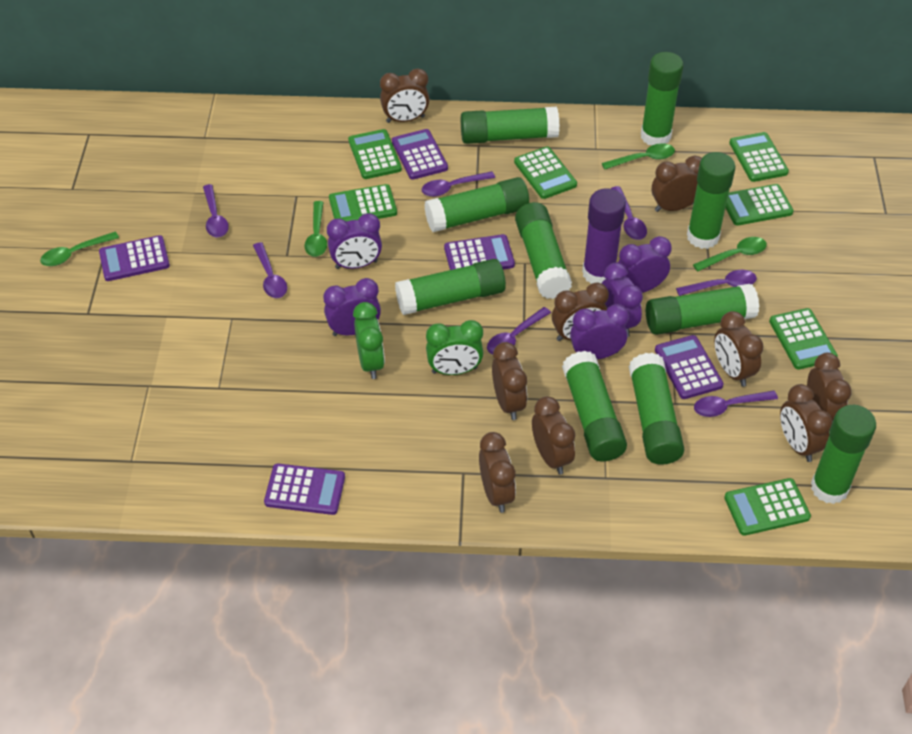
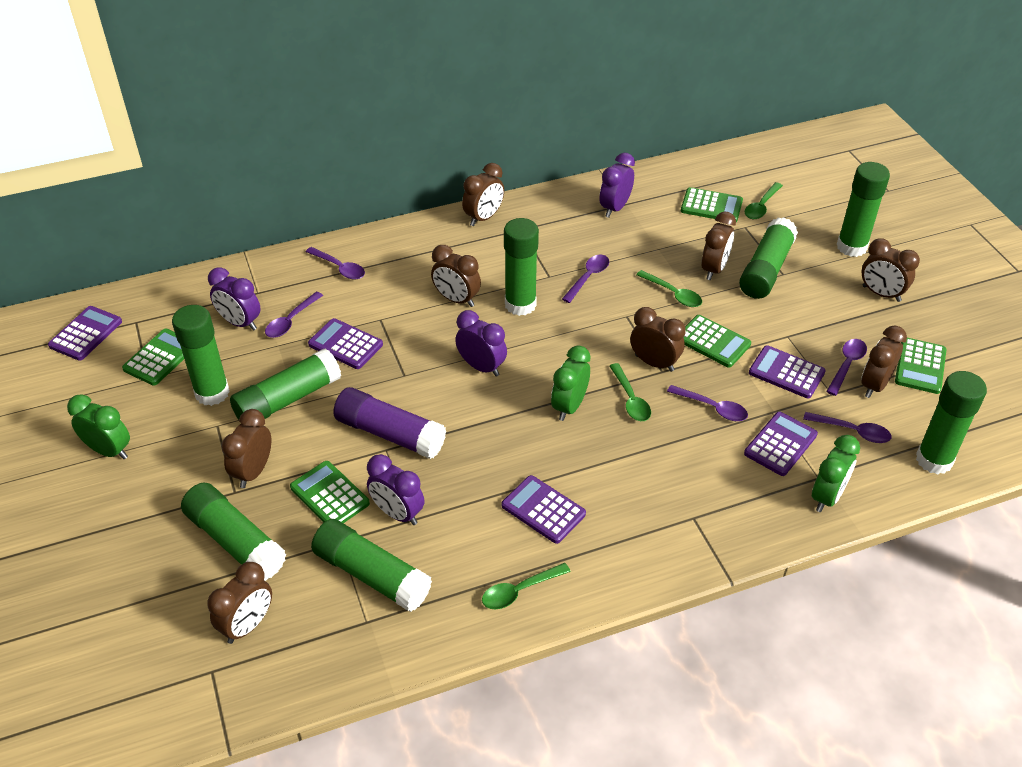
brown clock: 9 -> 8
green calculator: 7 -> 5
green clock: 2 -> 3
green glue stick: 10 -> 8
purple clock: 5 -> 4
purple spoon: 7 -> 6

